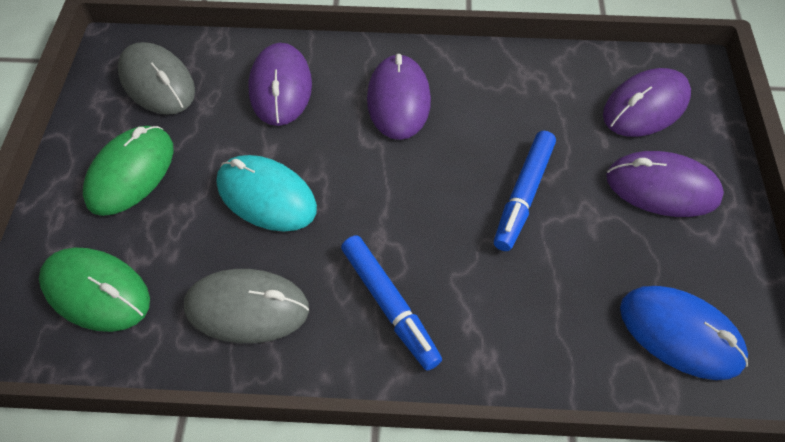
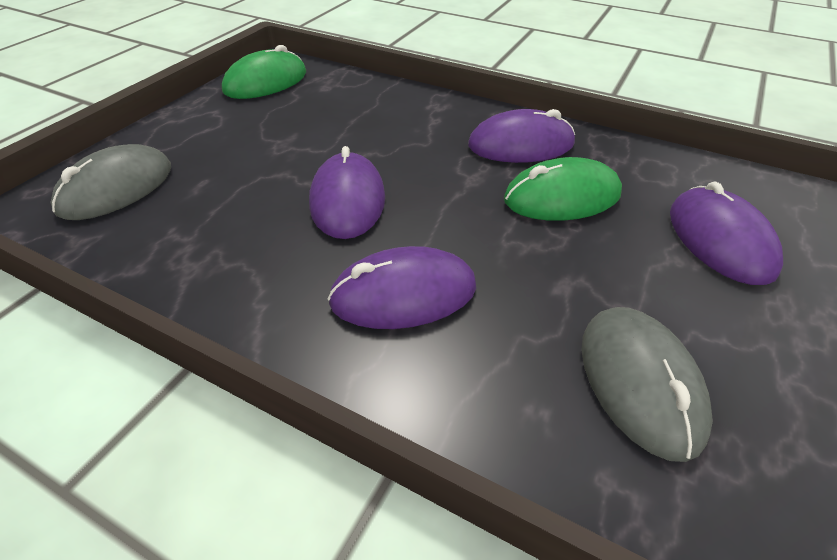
blue marker: 2 -> 0
blue mouse: 1 -> 0
turquoise mouse: 1 -> 0

